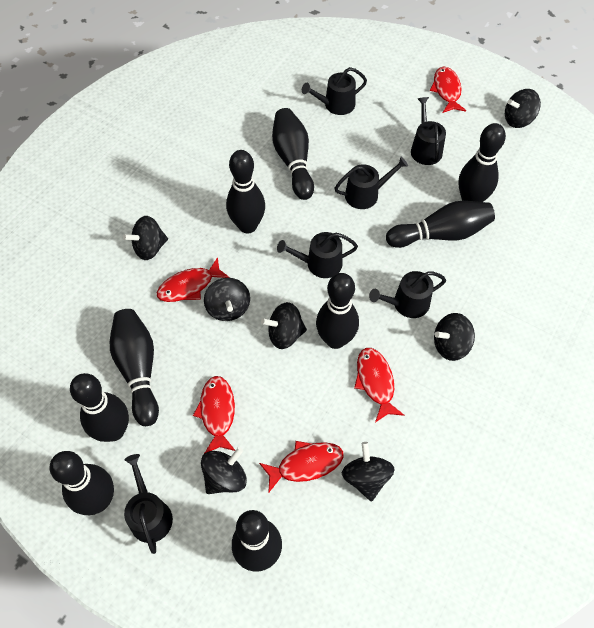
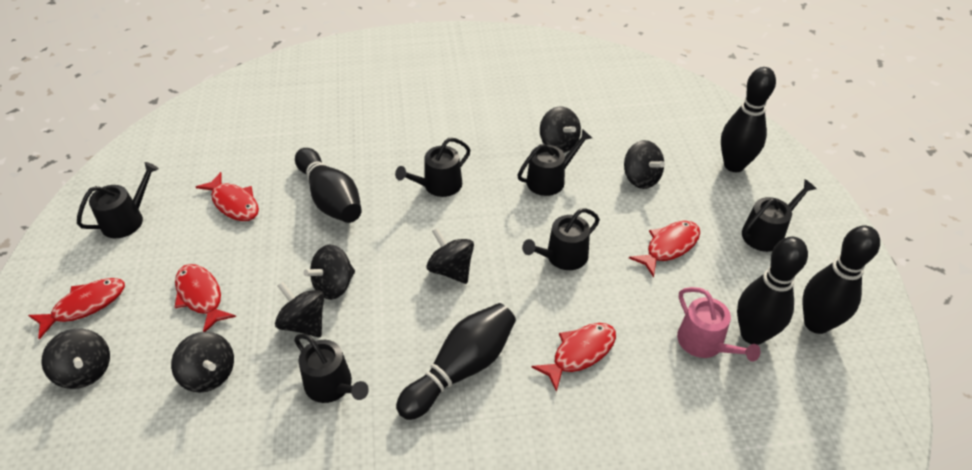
black bowling pin: 9 -> 5
pink watering can: 0 -> 1

